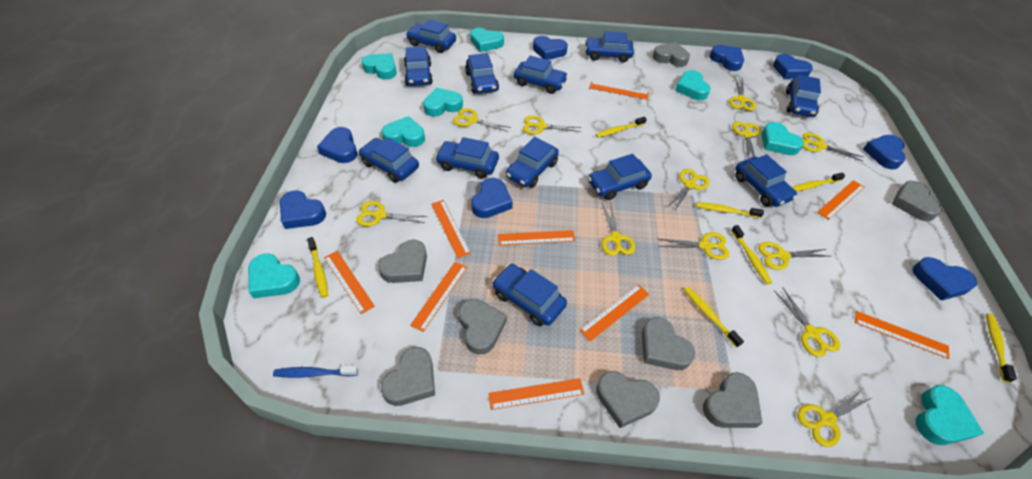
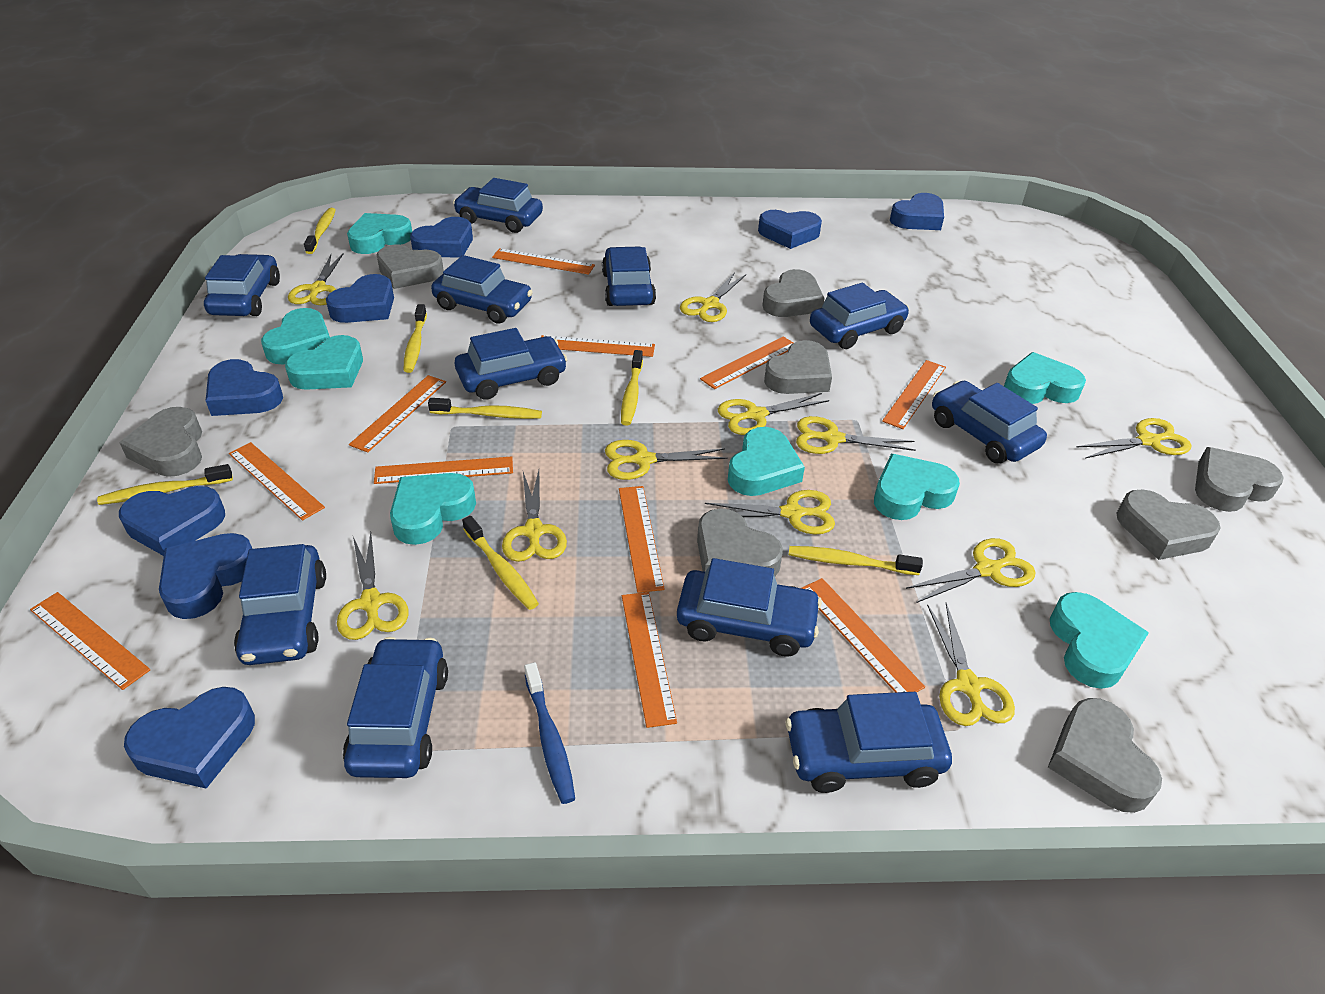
blue car: 12 -> 11
orange ruler: 9 -> 11
yellow scissors: 12 -> 11

